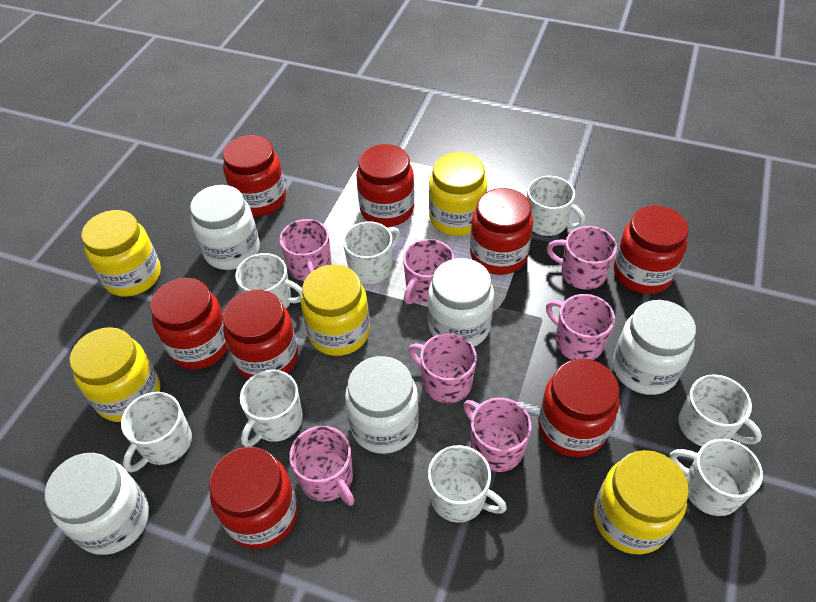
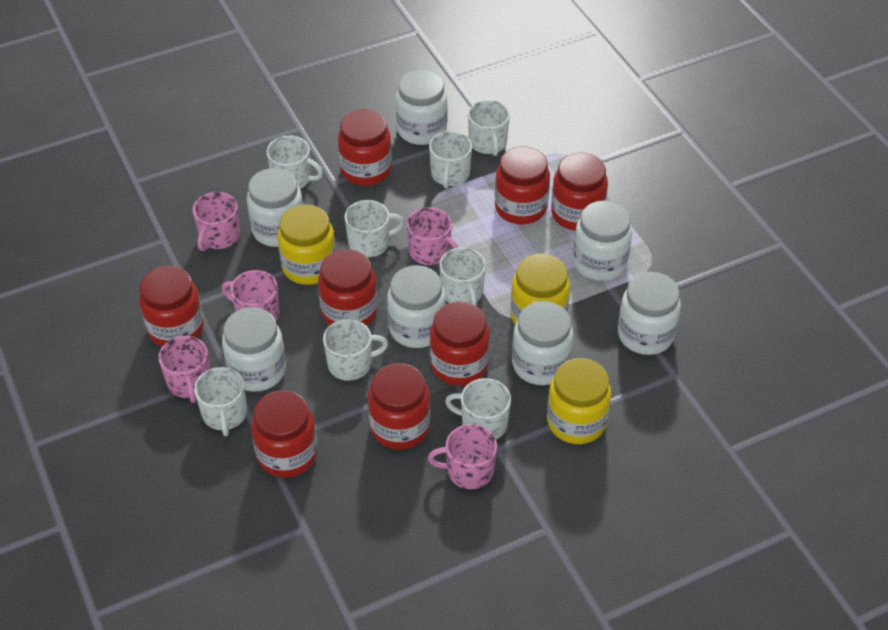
pink mug: 7 -> 5
white jar: 5 -> 7
yellow jar: 5 -> 3

